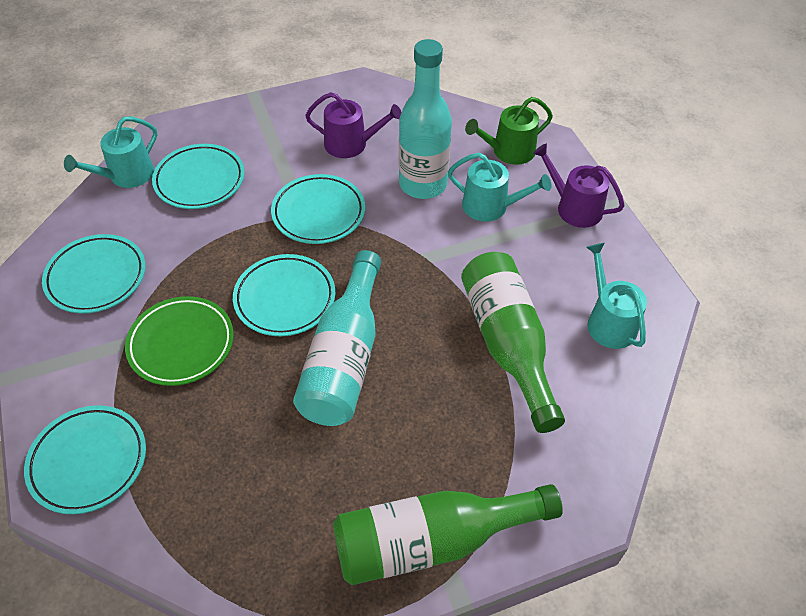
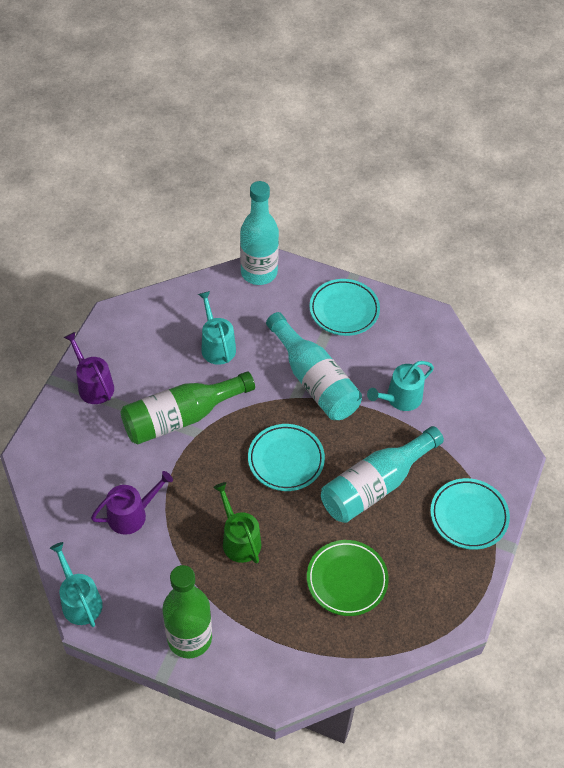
turquoise bottle: 2 -> 3
turquoise plate: 5 -> 3

